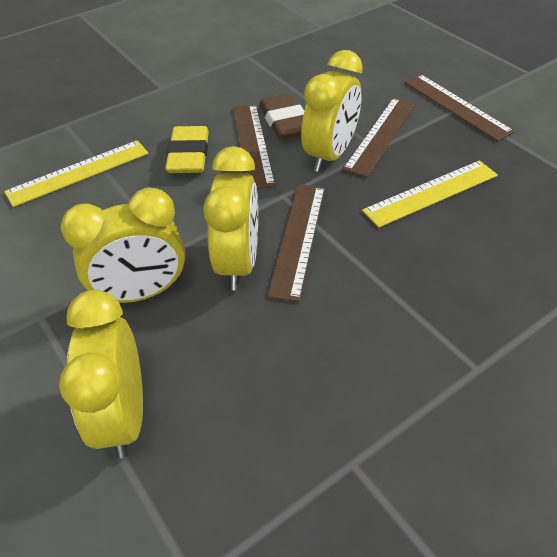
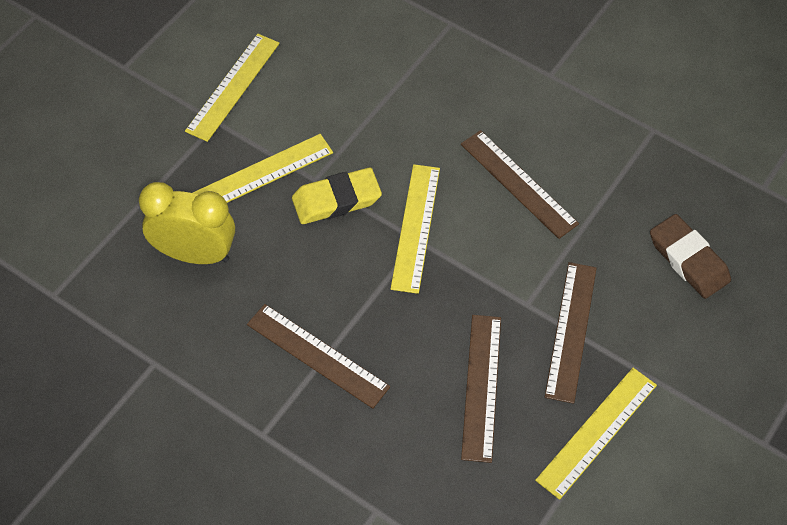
yellow clock: 4 -> 1
yellow ruler: 2 -> 4

